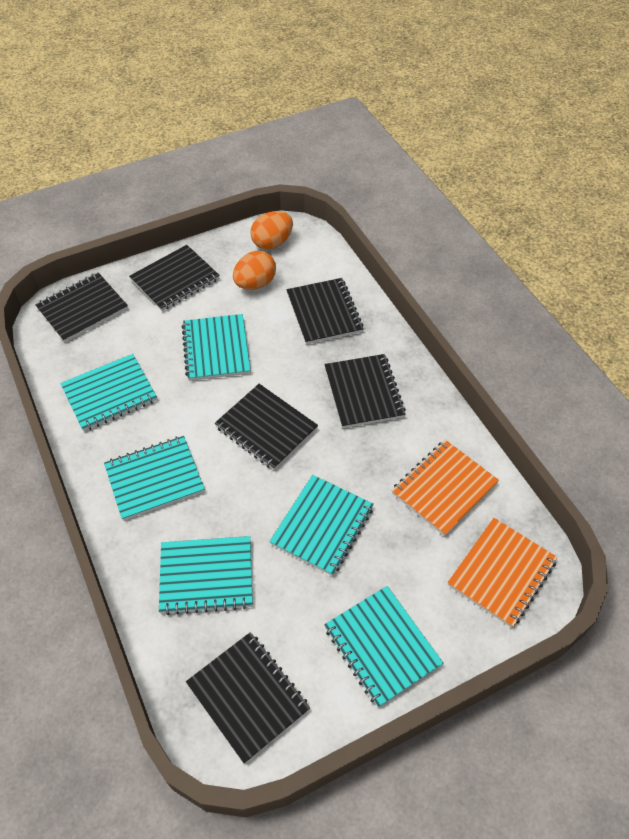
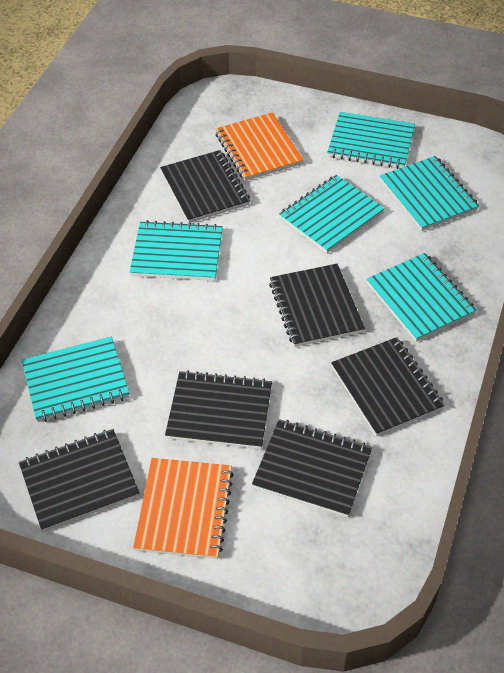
orange egg: 2 -> 0

